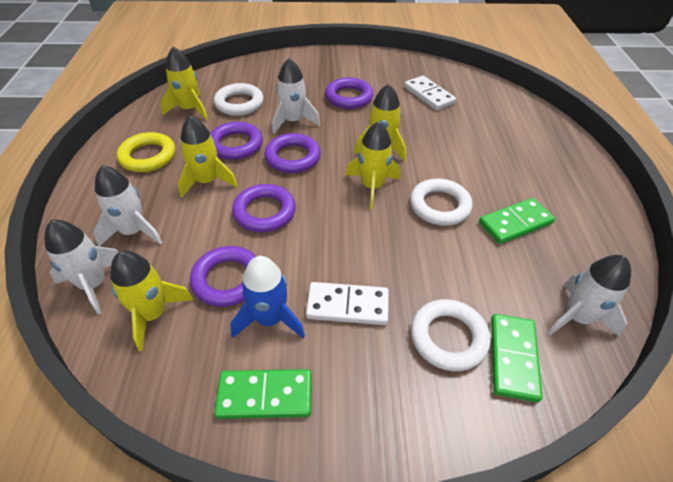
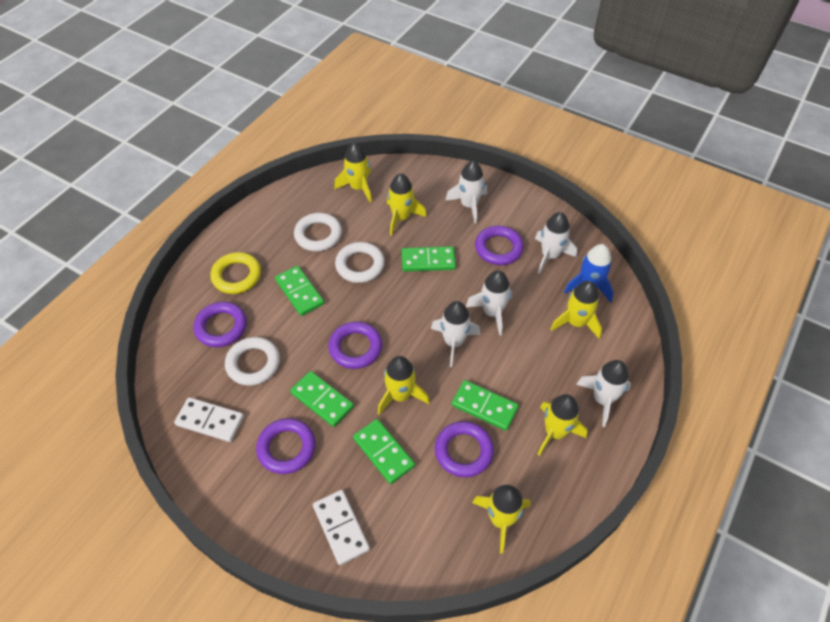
green domino: 3 -> 5
white rocket: 4 -> 5
yellow rocket: 5 -> 6

